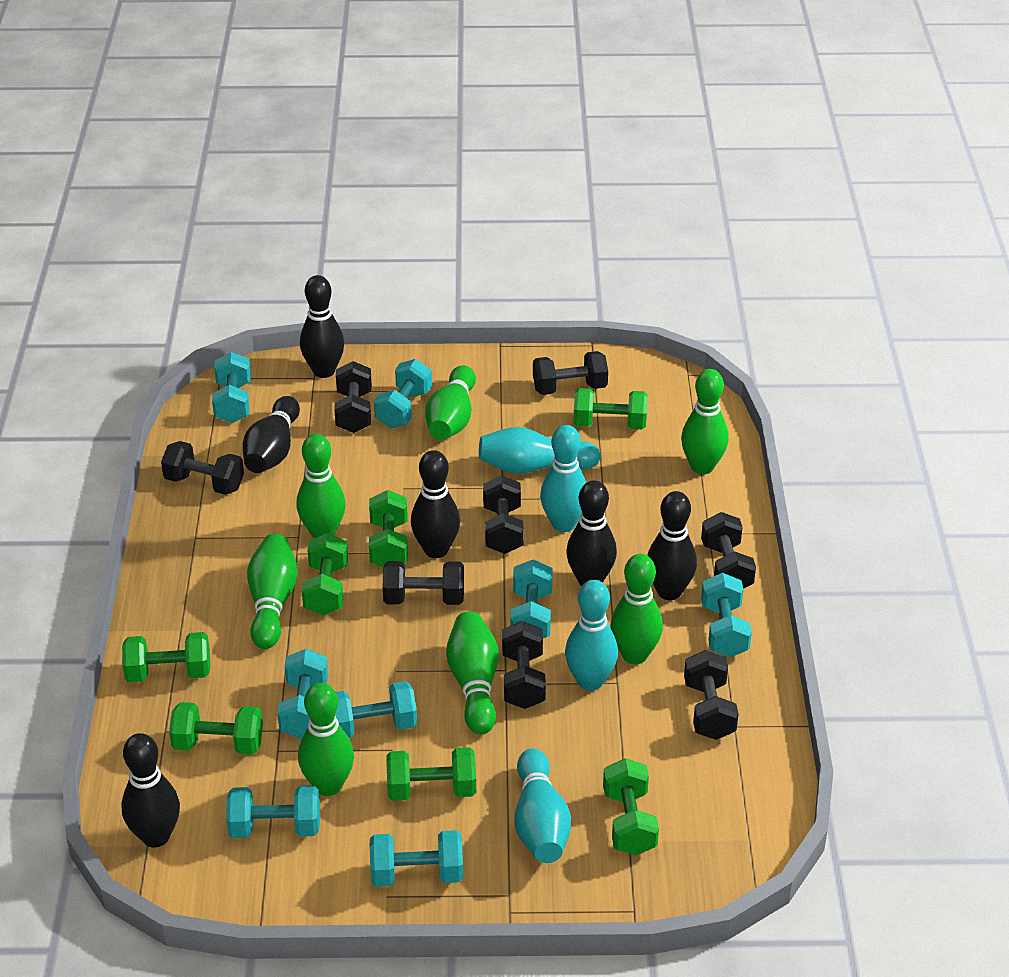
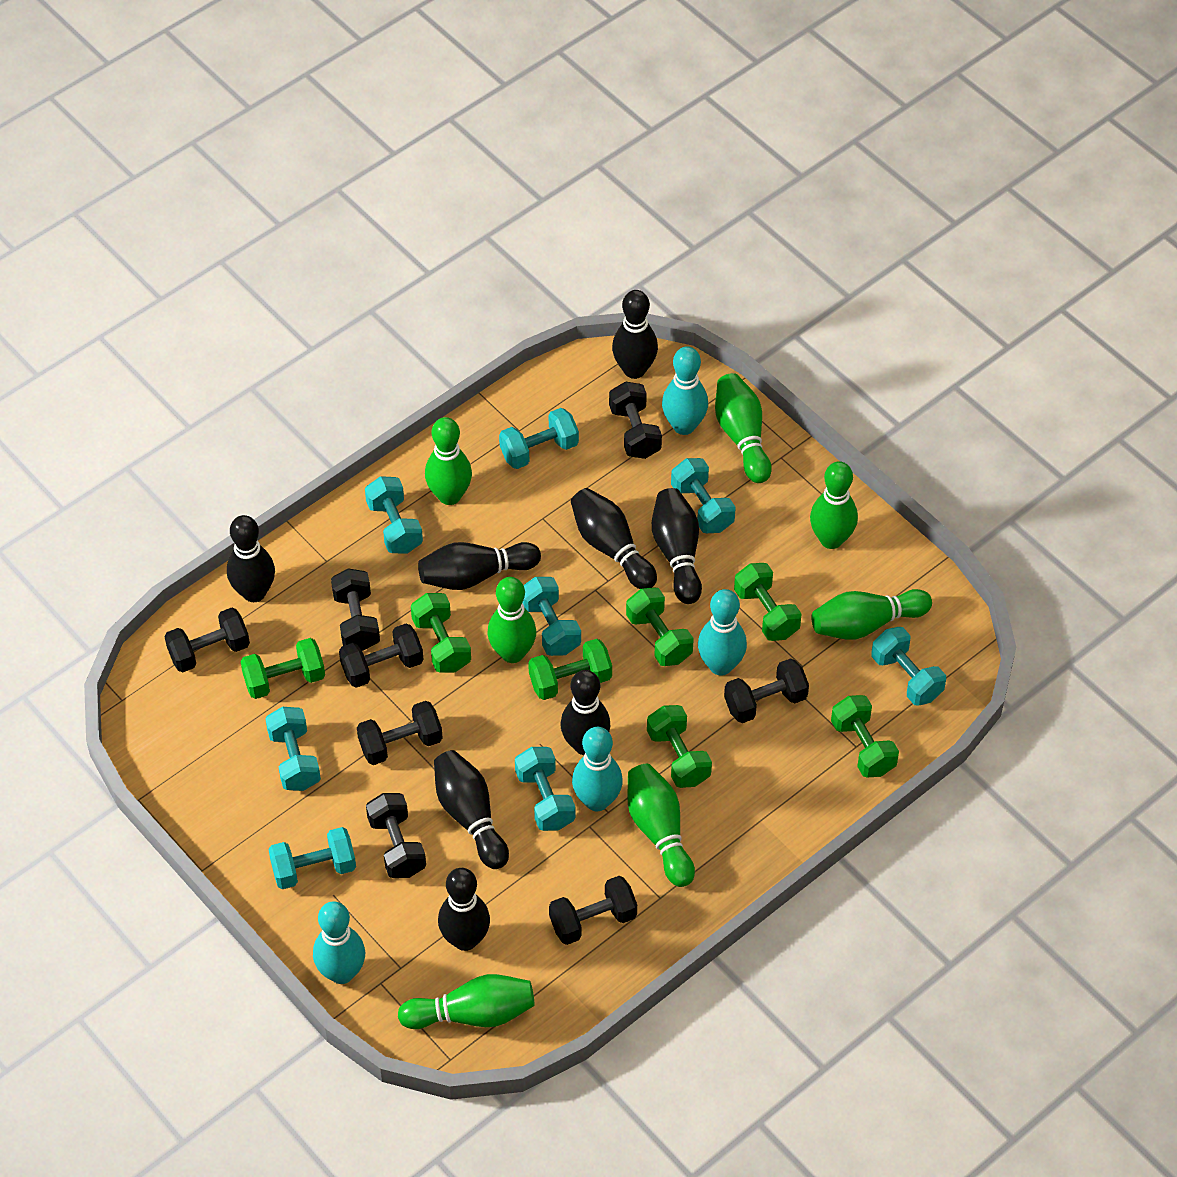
black bowling pin: 6 -> 8

